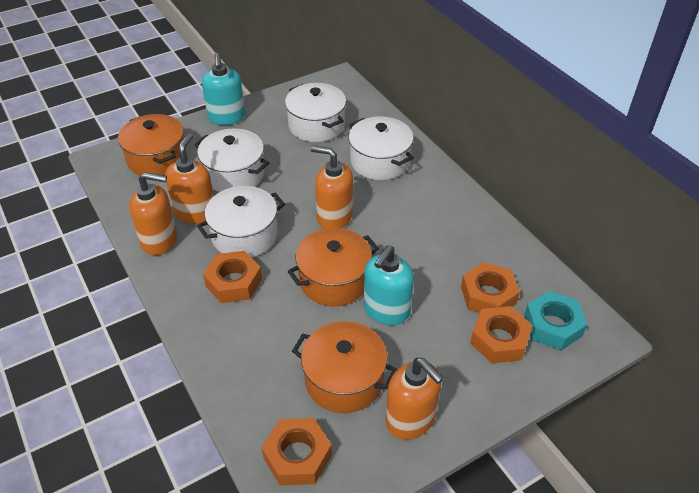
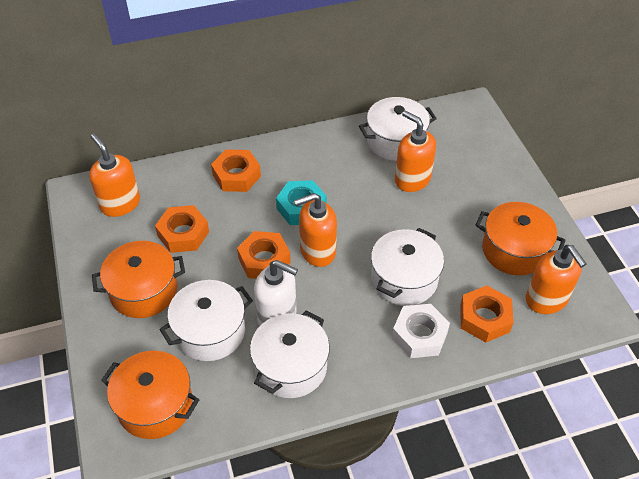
turquoise soap dispenser: 2 -> 0
white nut: 0 -> 1
white soap dispenser: 0 -> 1

